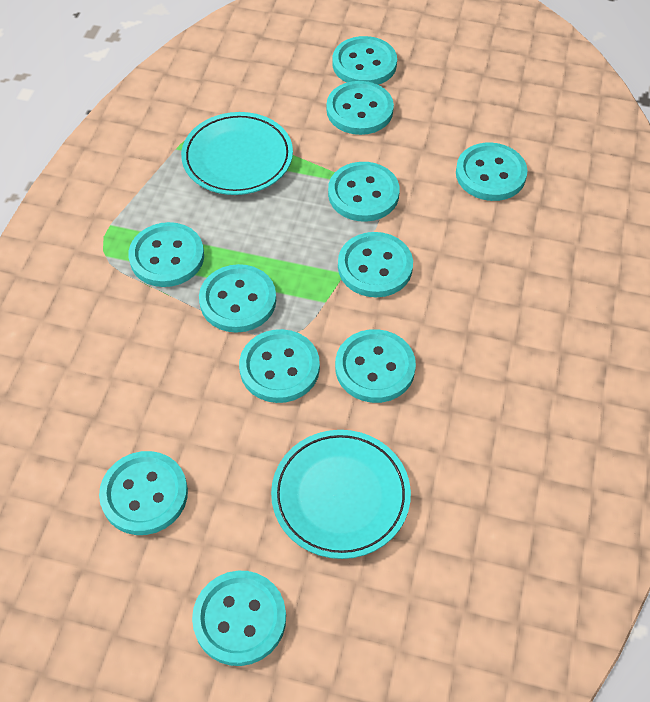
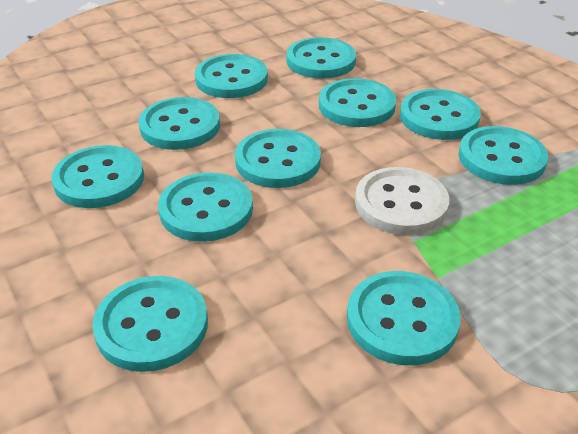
turquoise plate: 2 -> 0
white button: 0 -> 1

